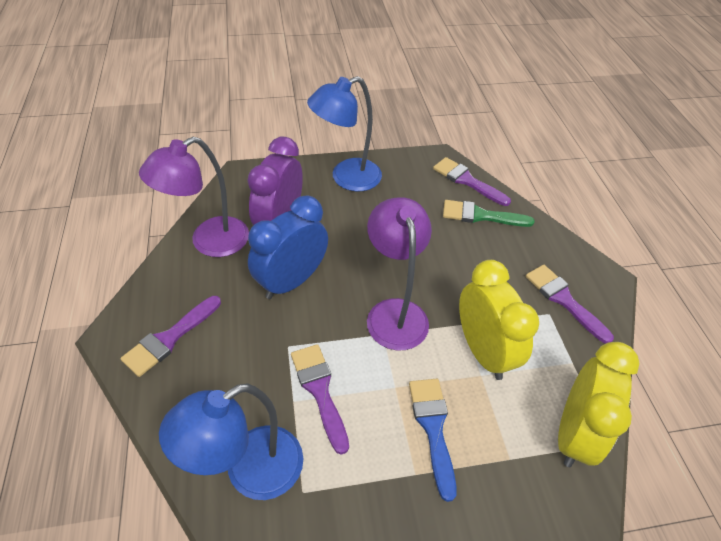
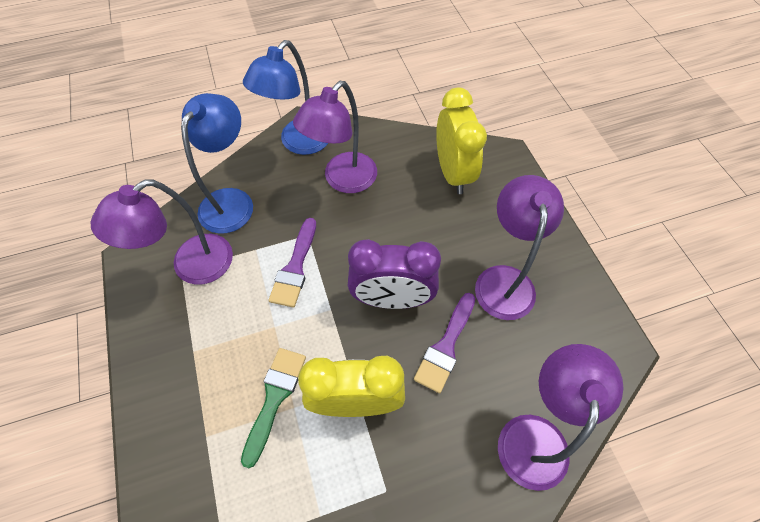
blue brush: 1 -> 0
blue clock: 1 -> 0
purple brush: 4 -> 2
purple lamp: 2 -> 4

